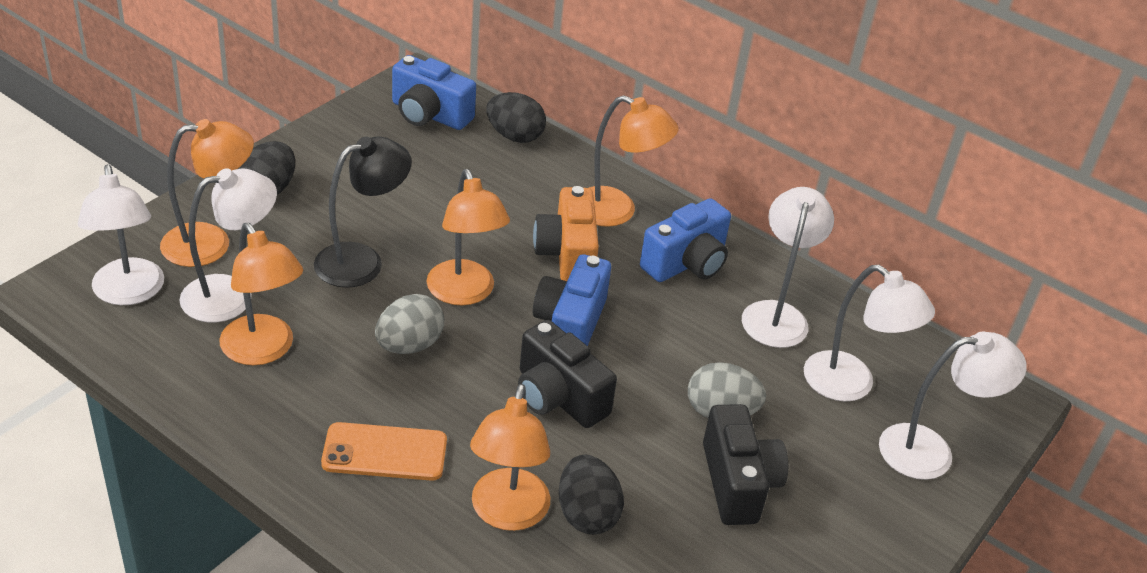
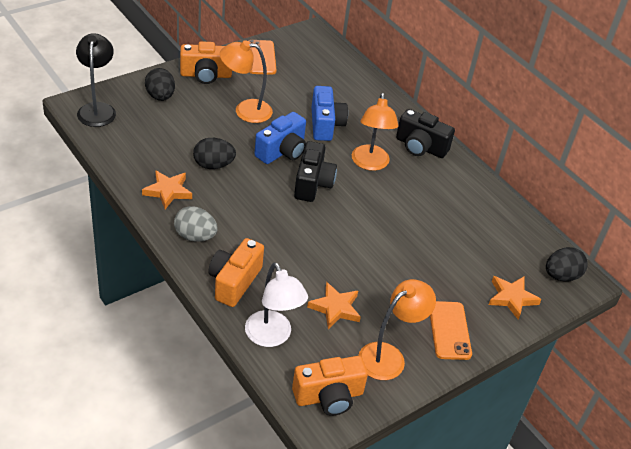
blue camera: 3 -> 2
grey egg: 2 -> 1
orange camera: 1 -> 3
orange lamp: 5 -> 3
orange phone: 1 -> 2
orange star: 0 -> 3
white lamp: 5 -> 1

